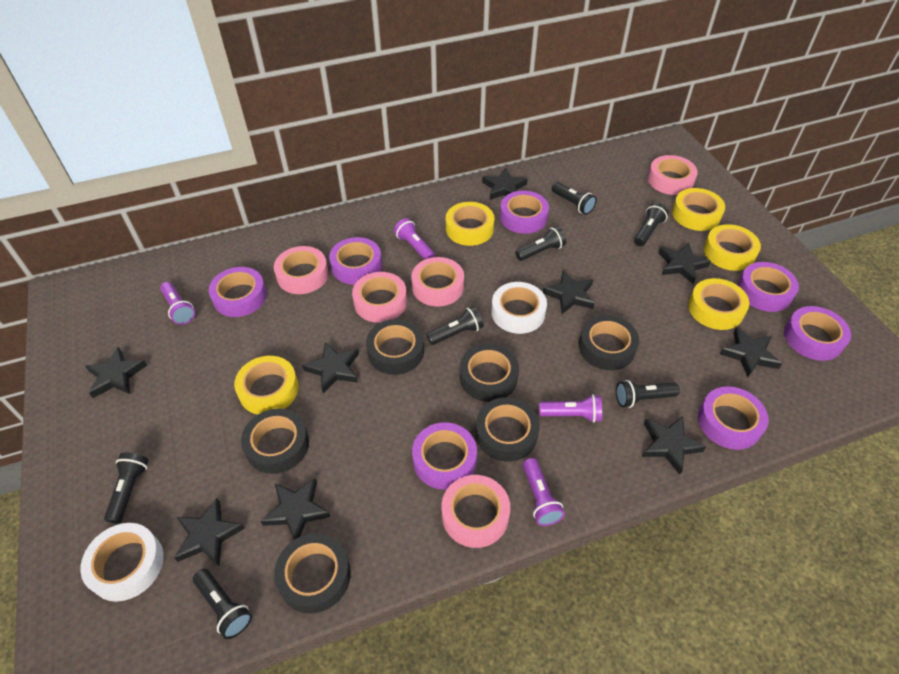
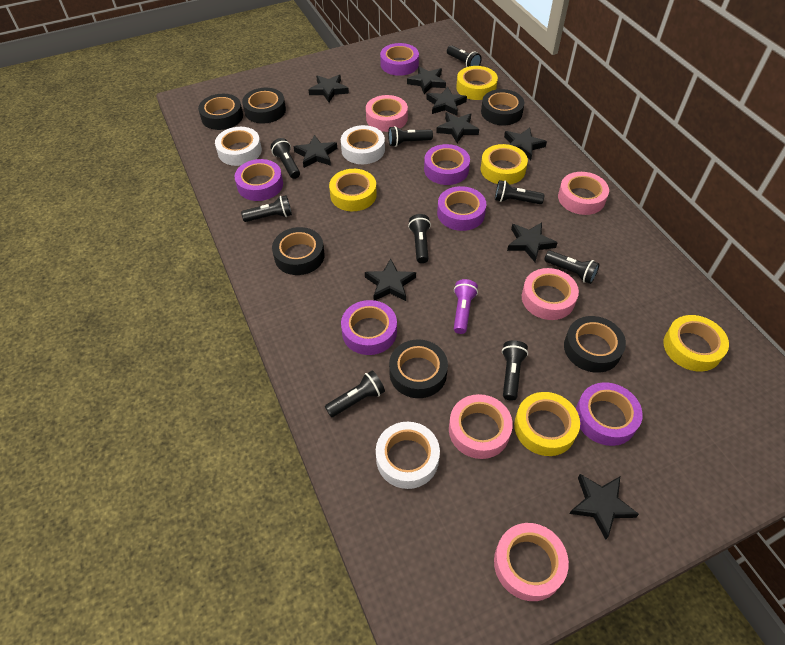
black flashlight: 7 -> 9
purple flashlight: 4 -> 1
purple tape: 7 -> 6
white tape: 2 -> 3

